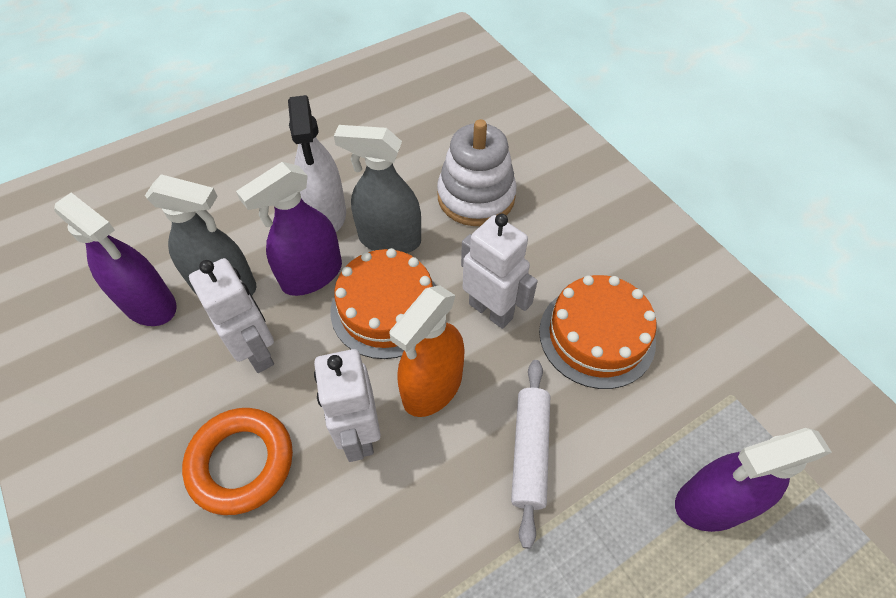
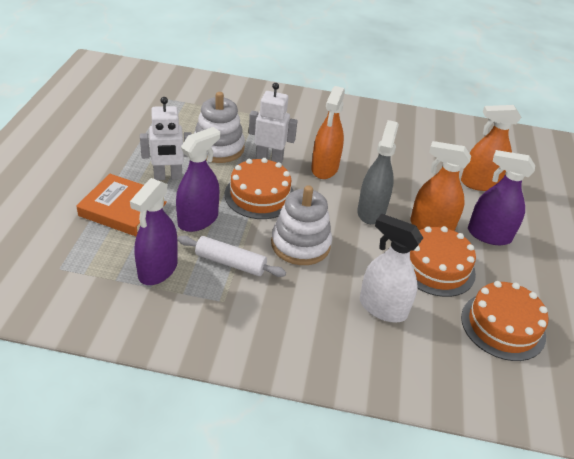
grey spray bottle: 2 -> 1
orange book: 0 -> 1
orange cake: 2 -> 3
orange ring: 1 -> 0
orange spray bottle: 1 -> 3
white robot: 3 -> 2
white stacking toy: 1 -> 2

